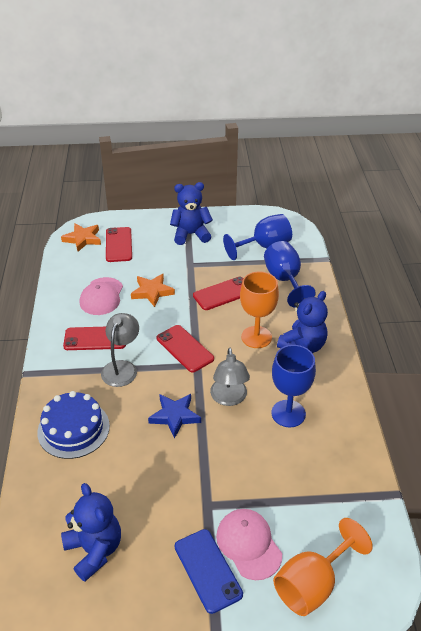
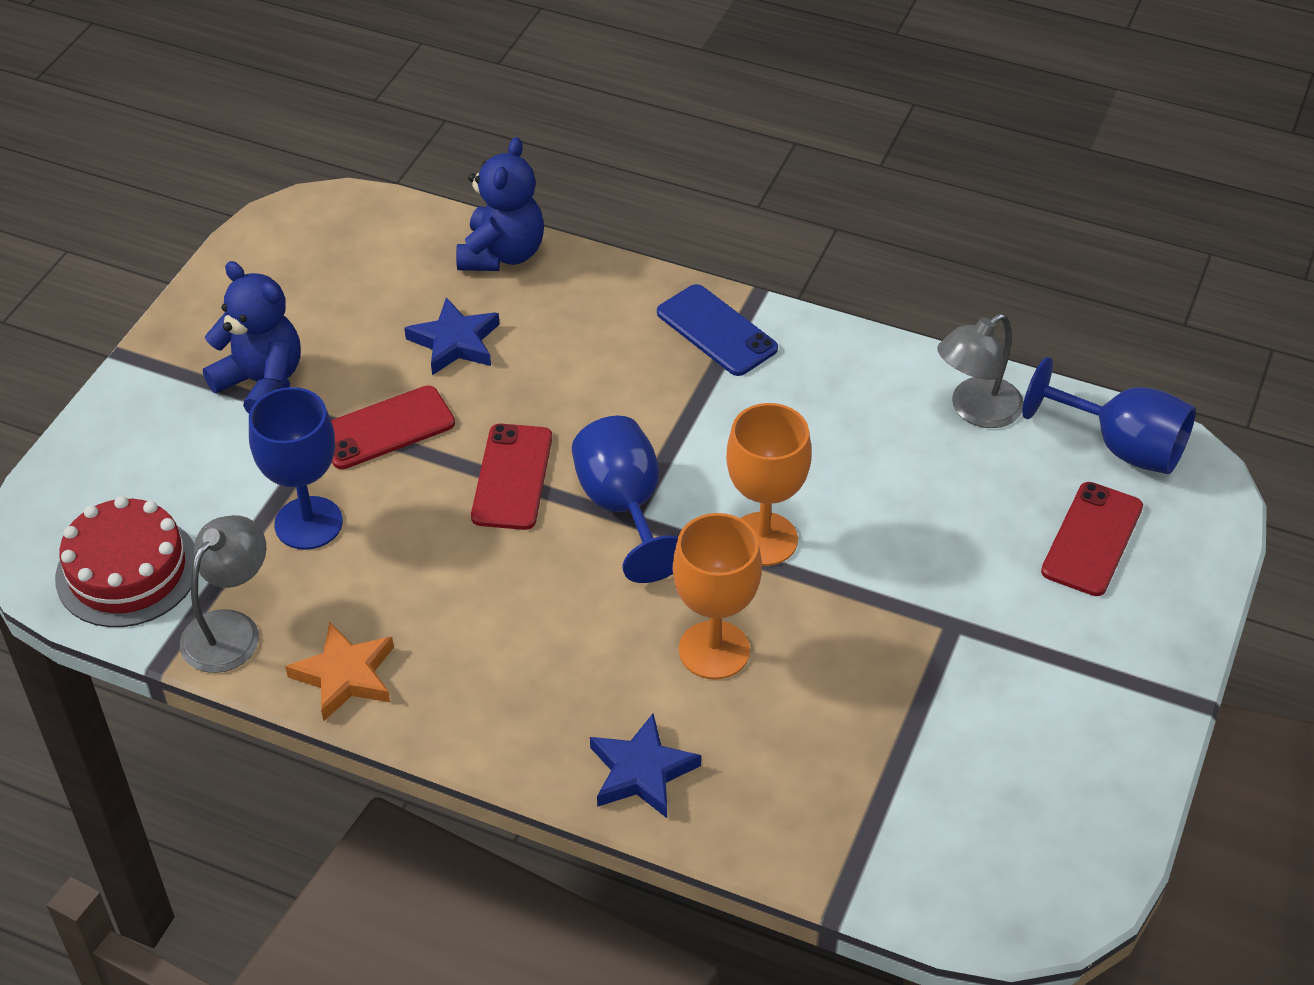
blue cake: 1 -> 0
blue star: 1 -> 2
blue teddy bear: 3 -> 2
orange star: 2 -> 1
pink cap: 2 -> 0
red cake: 0 -> 1
red phone: 4 -> 3

